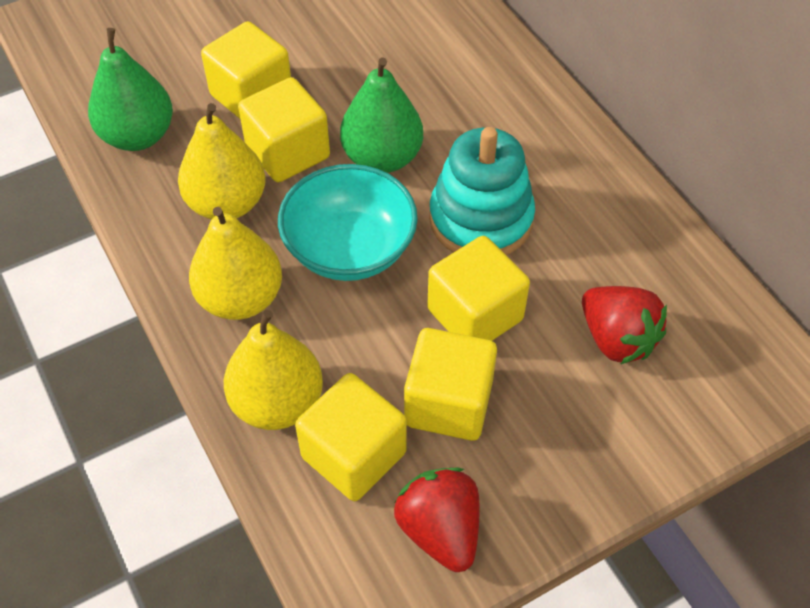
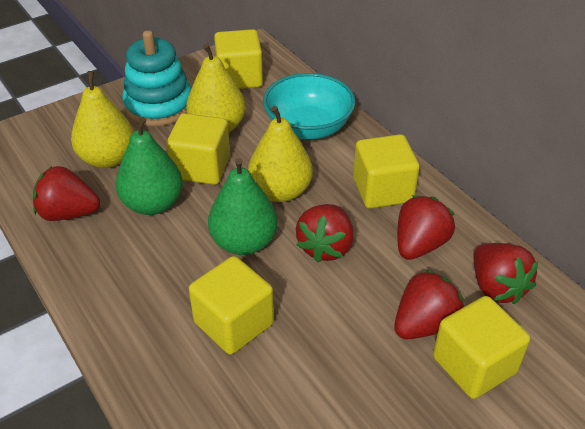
red strawberry: 2 -> 5

